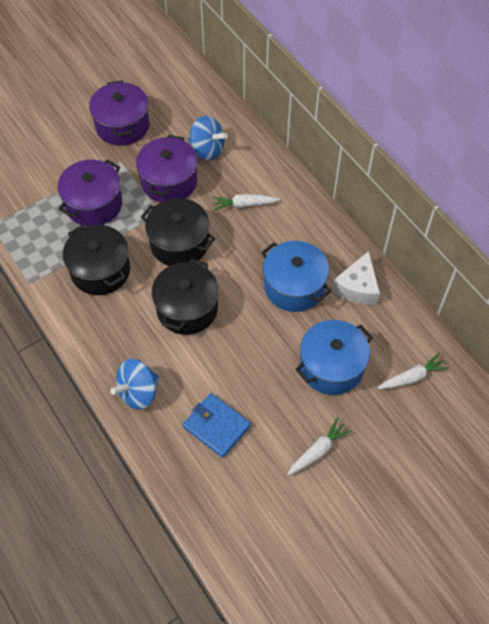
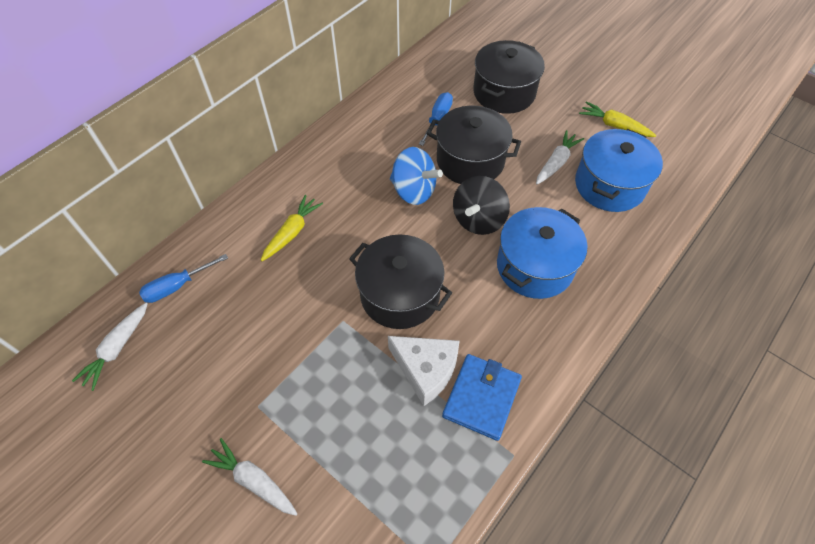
black spinning top: 0 -> 1
blue screwdriver: 0 -> 2
blue spinning top: 2 -> 1
purple pot: 3 -> 0
yellow carrot: 0 -> 2

